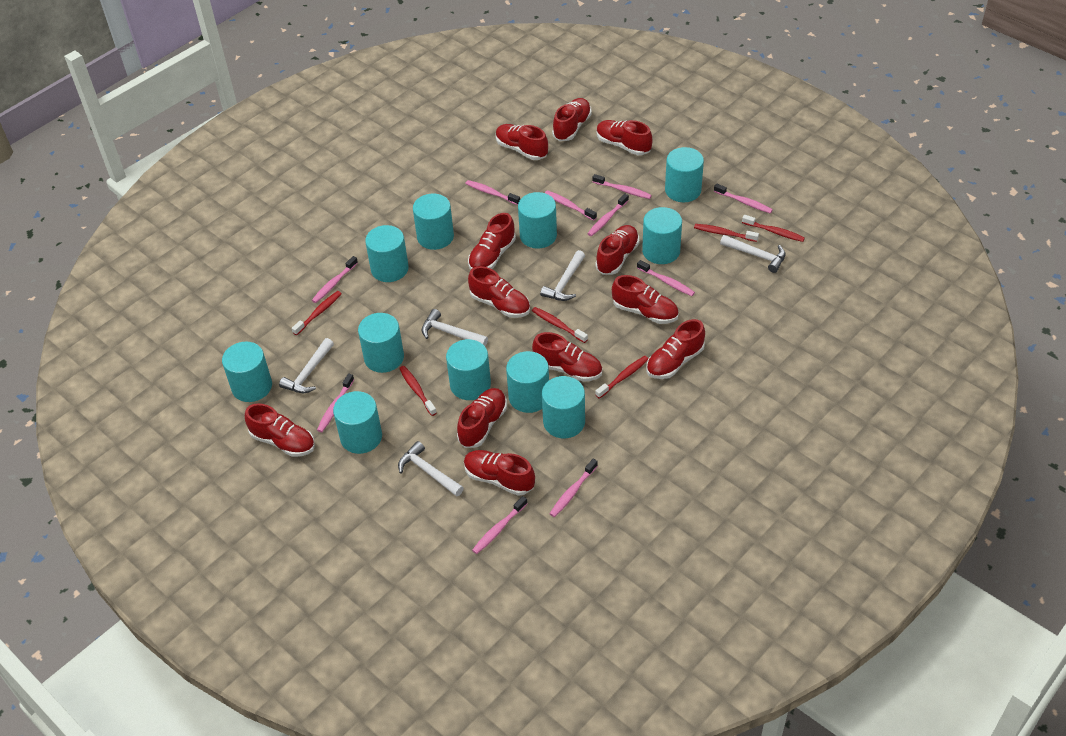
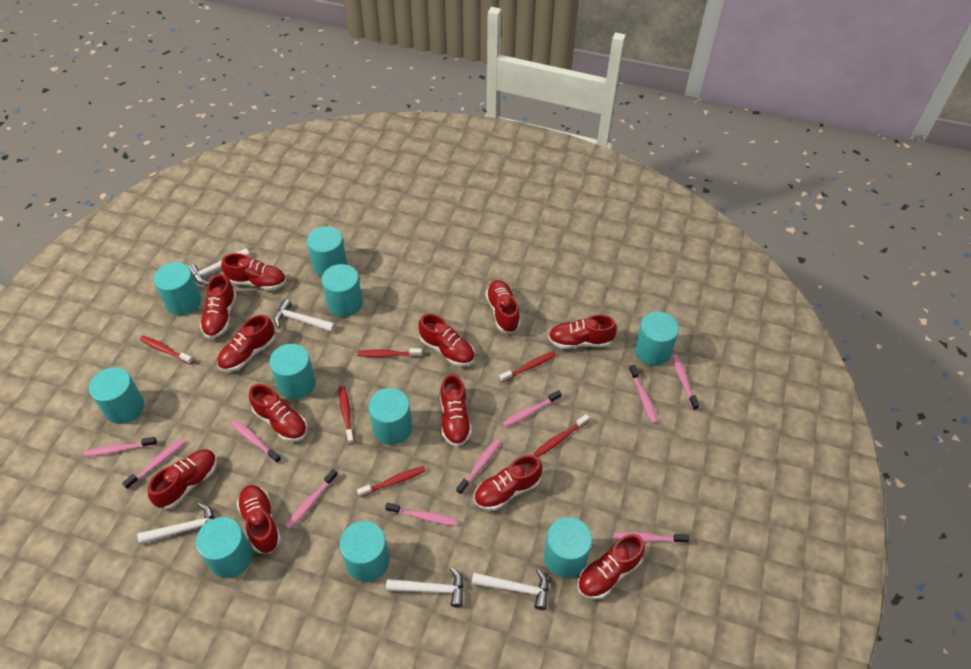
turquoise cylinder: 11 -> 10

